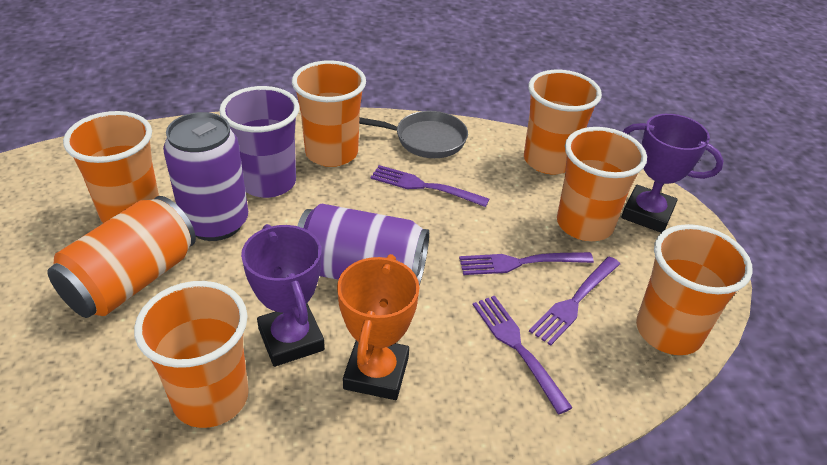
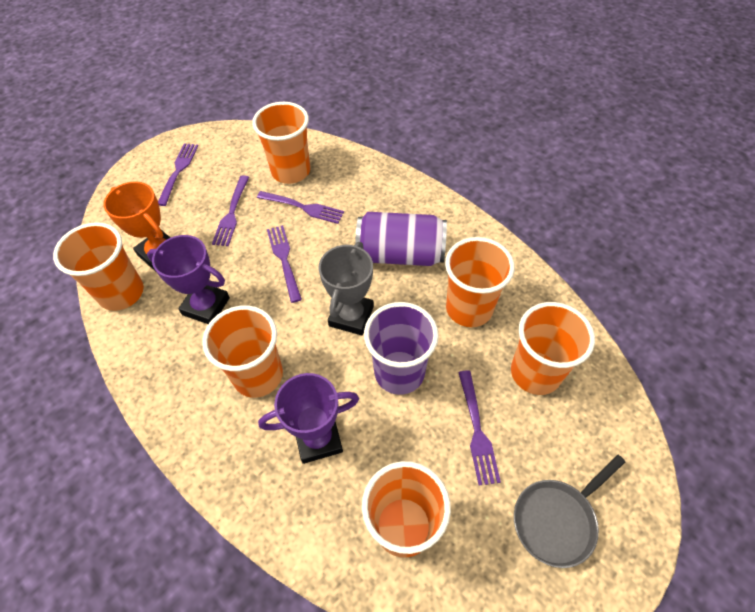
grey trophy: 0 -> 1
orange can: 1 -> 0
purple can: 2 -> 1
purple fork: 4 -> 5

